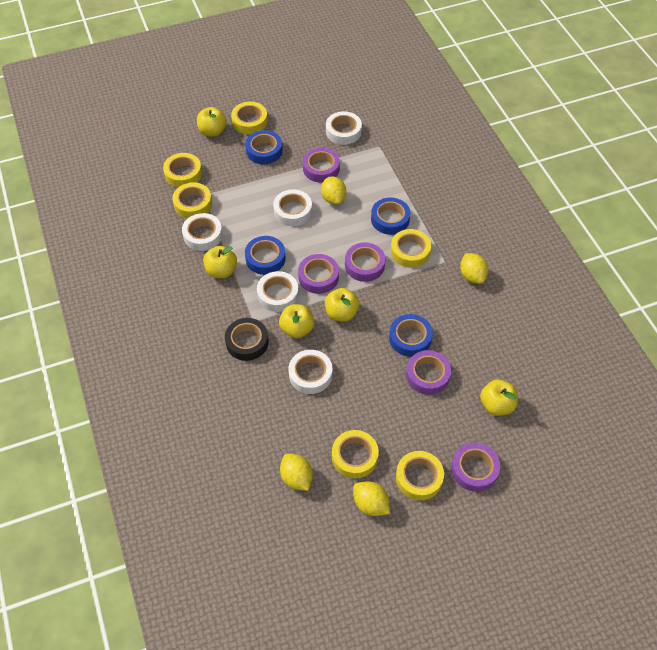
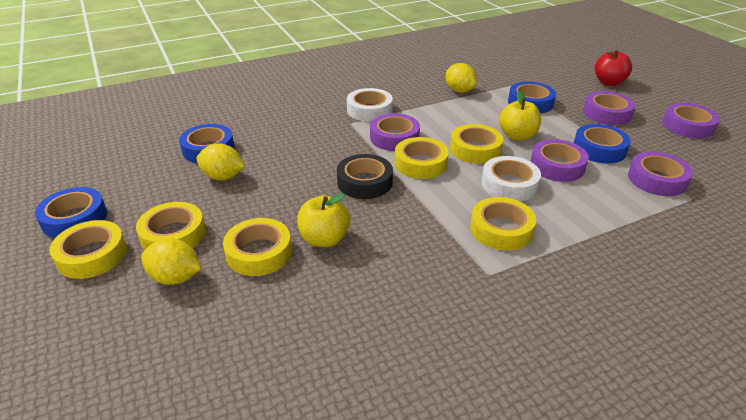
red apple: 0 -> 1
white tape: 5 -> 2
yellow apple: 5 -> 2
yellow lemon: 4 -> 3

